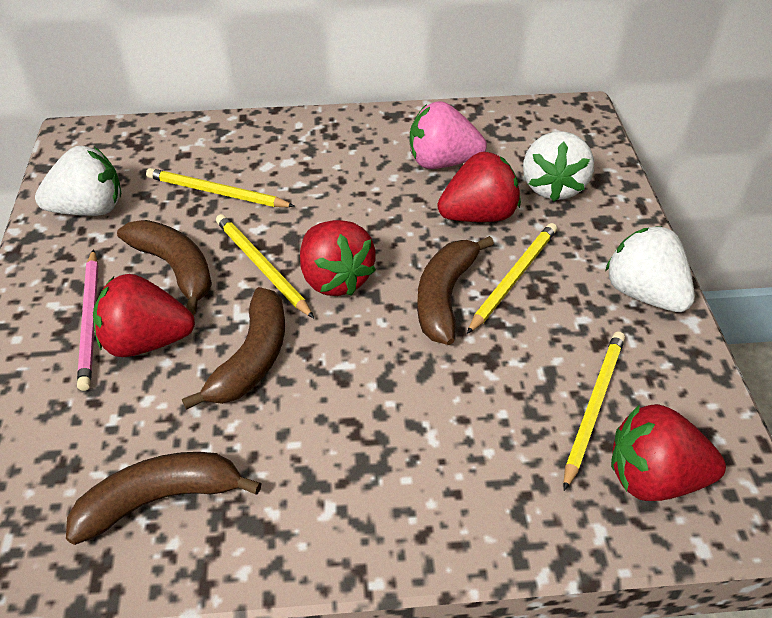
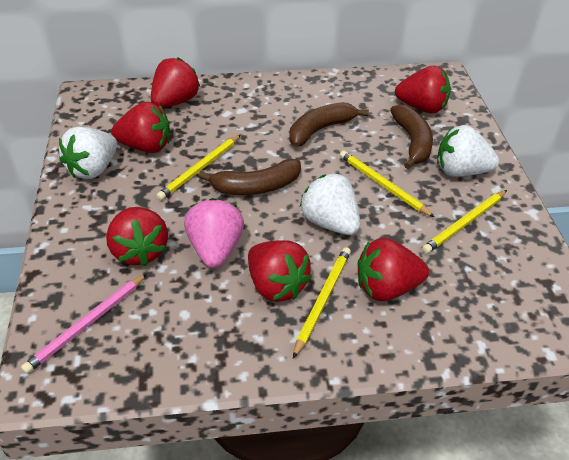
brown banana: 4 -> 3
red strawberry: 4 -> 6

